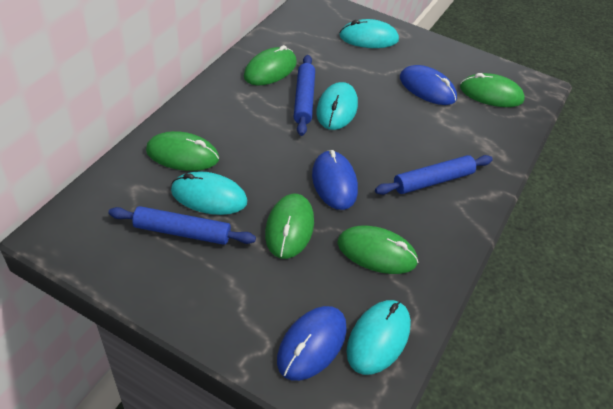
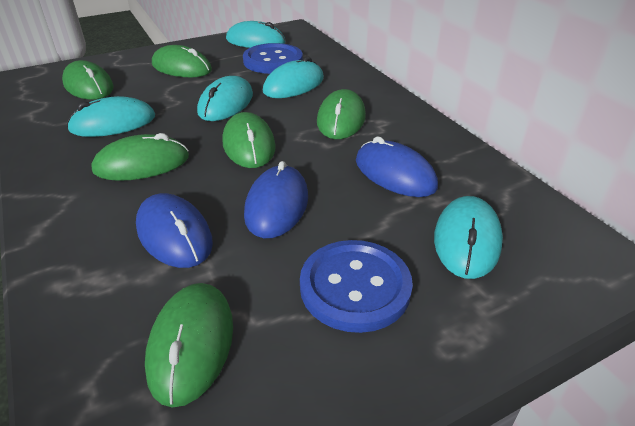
blue button: 0 -> 2
blue rolling pin: 3 -> 0
green mouse: 5 -> 6
turquoise mouse: 4 -> 5

